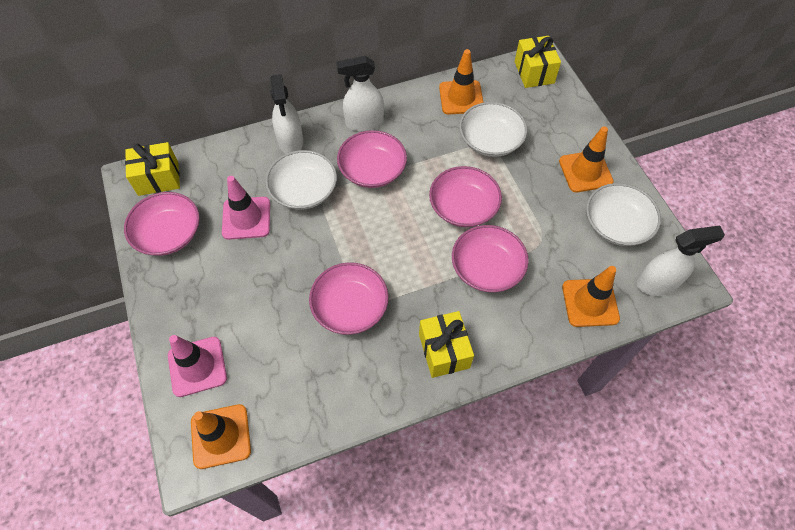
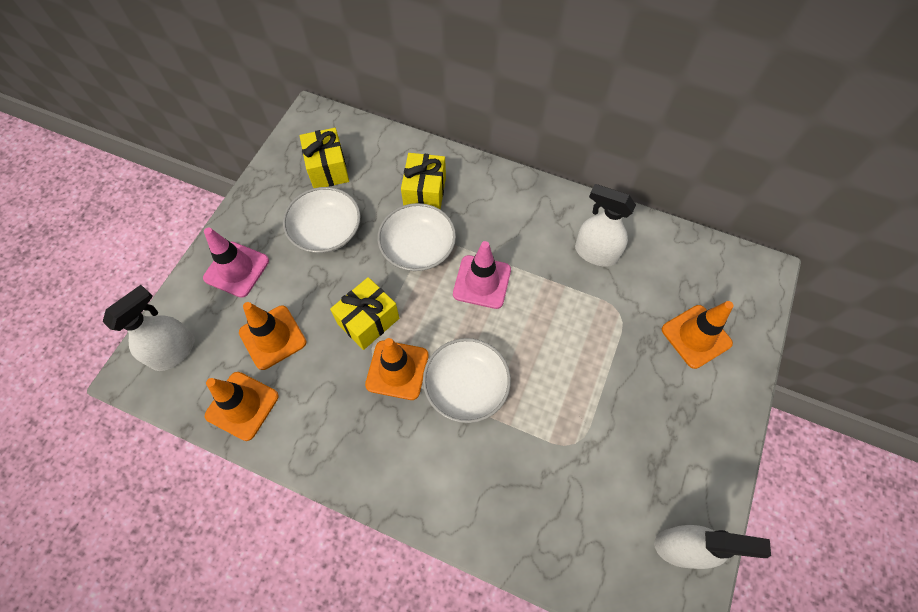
pink bowl: 5 -> 0

